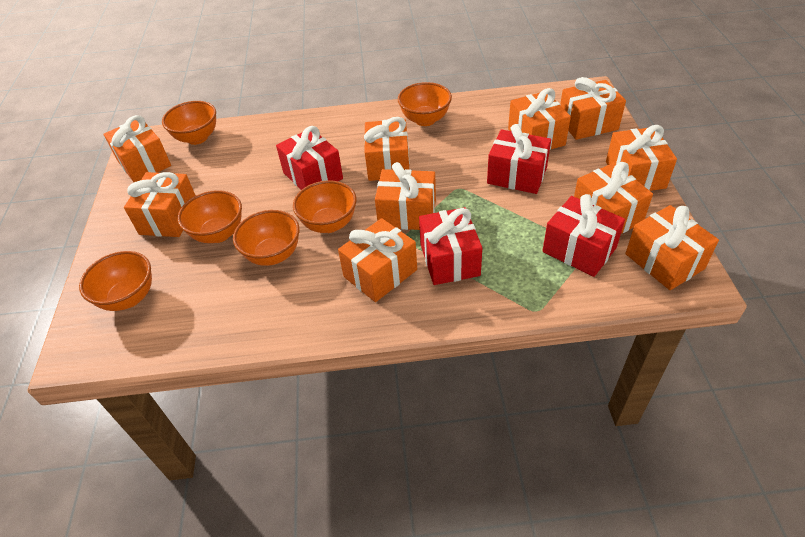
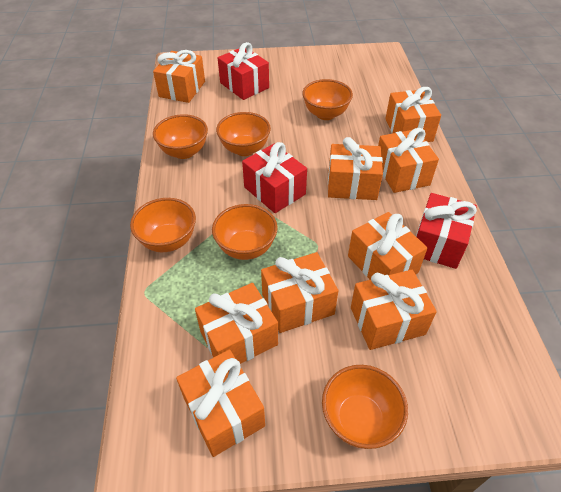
orange gift: 10 -> 9
red gift: 4 -> 3

